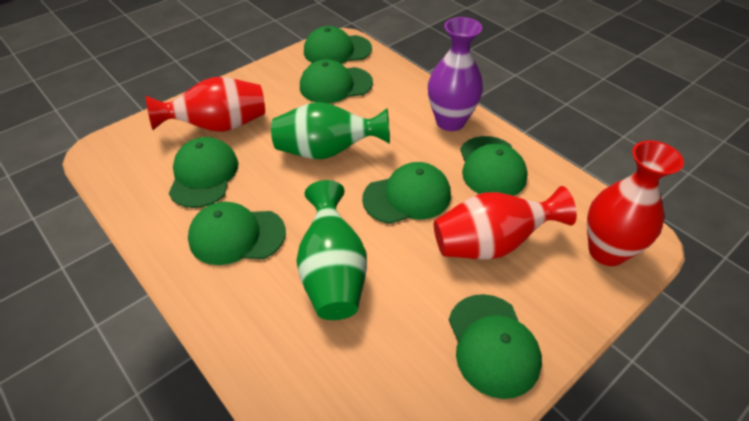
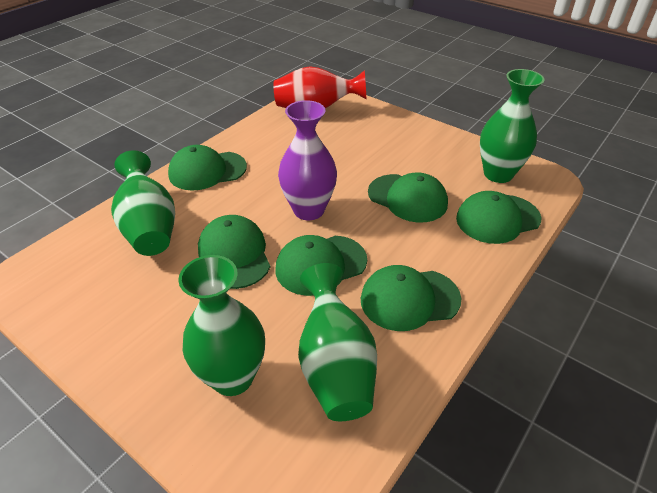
green cap: 7 -> 6
green vase: 2 -> 4
red vase: 3 -> 1

